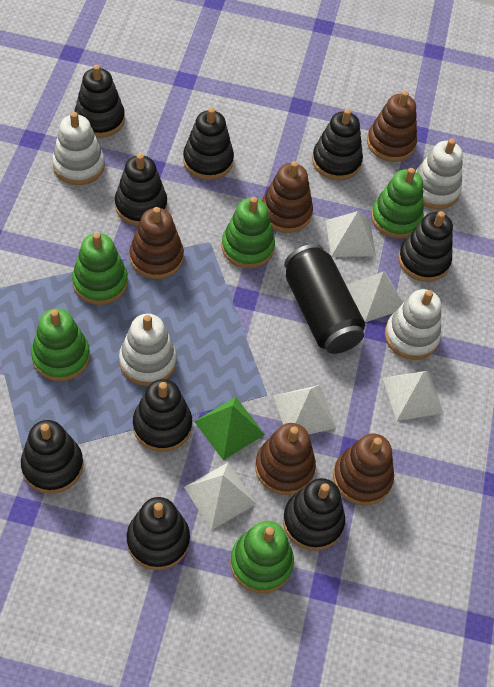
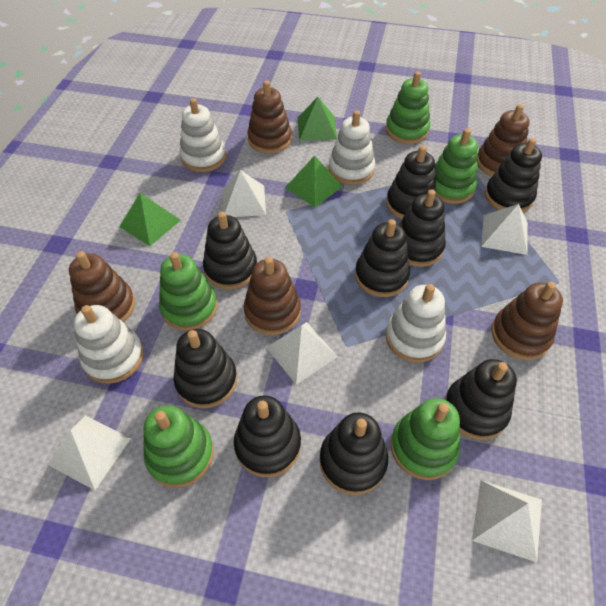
black can: 1 -> 0
green pyramid: 1 -> 3

